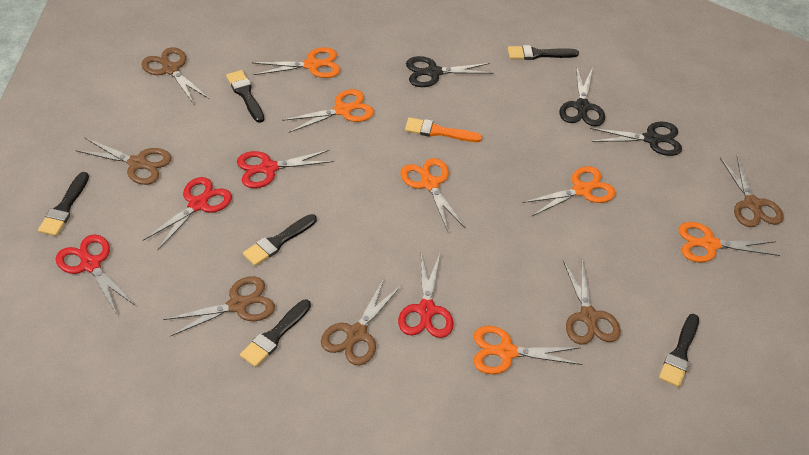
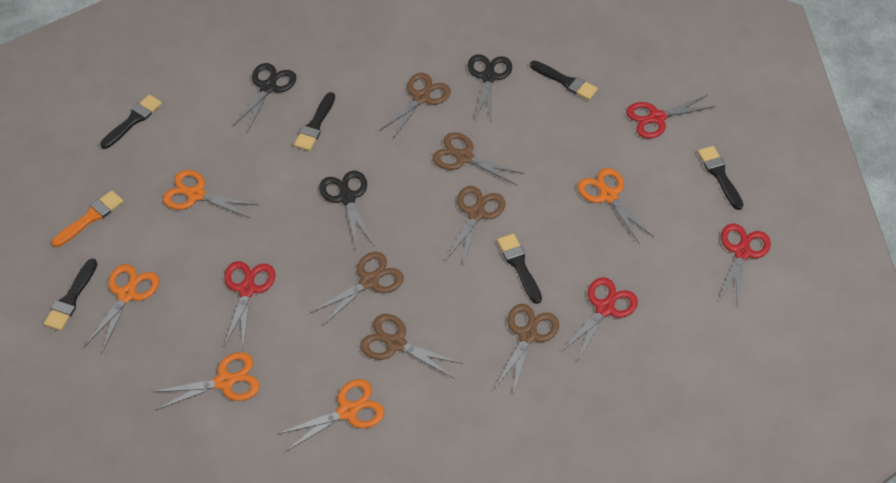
orange scissors: 6 -> 5

